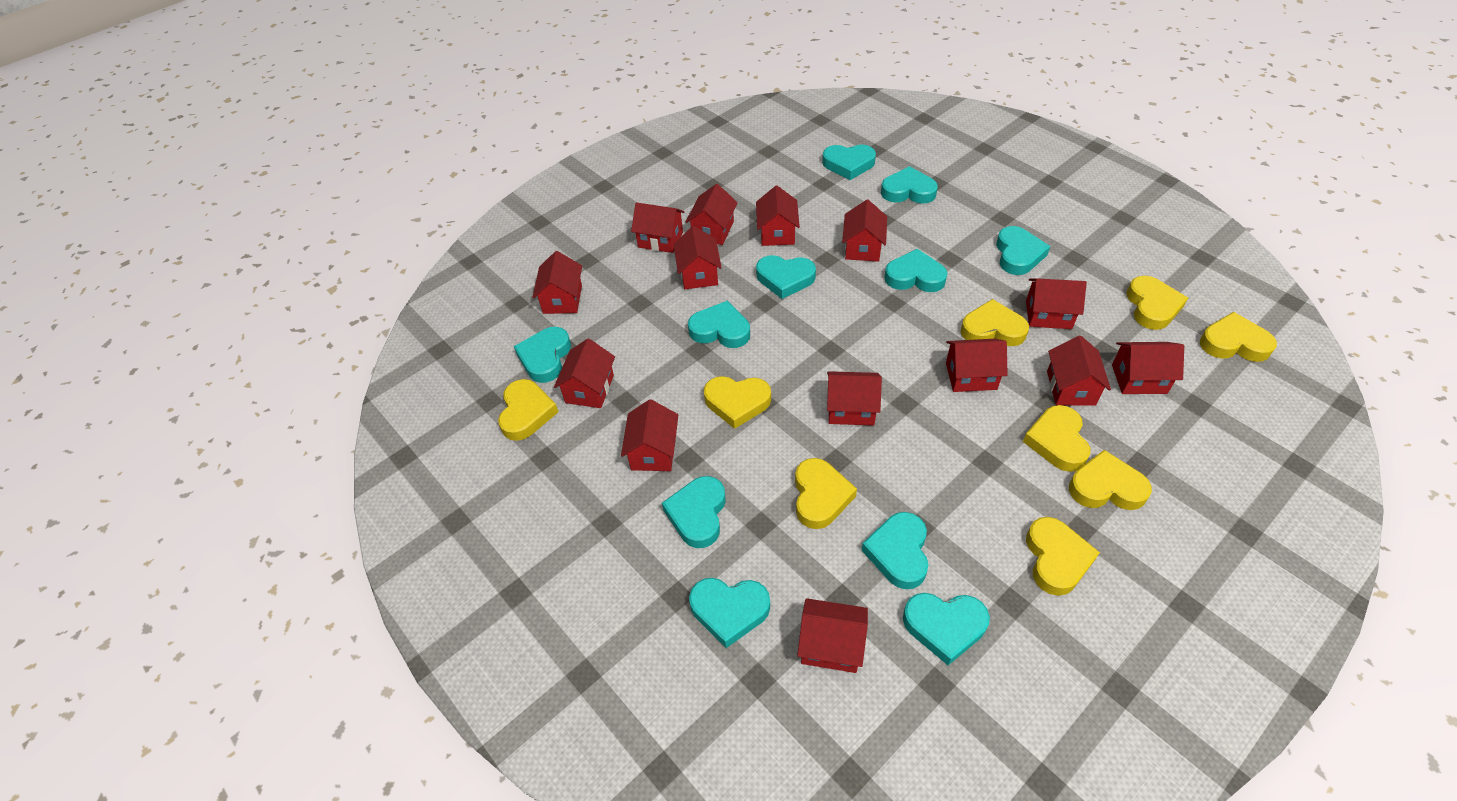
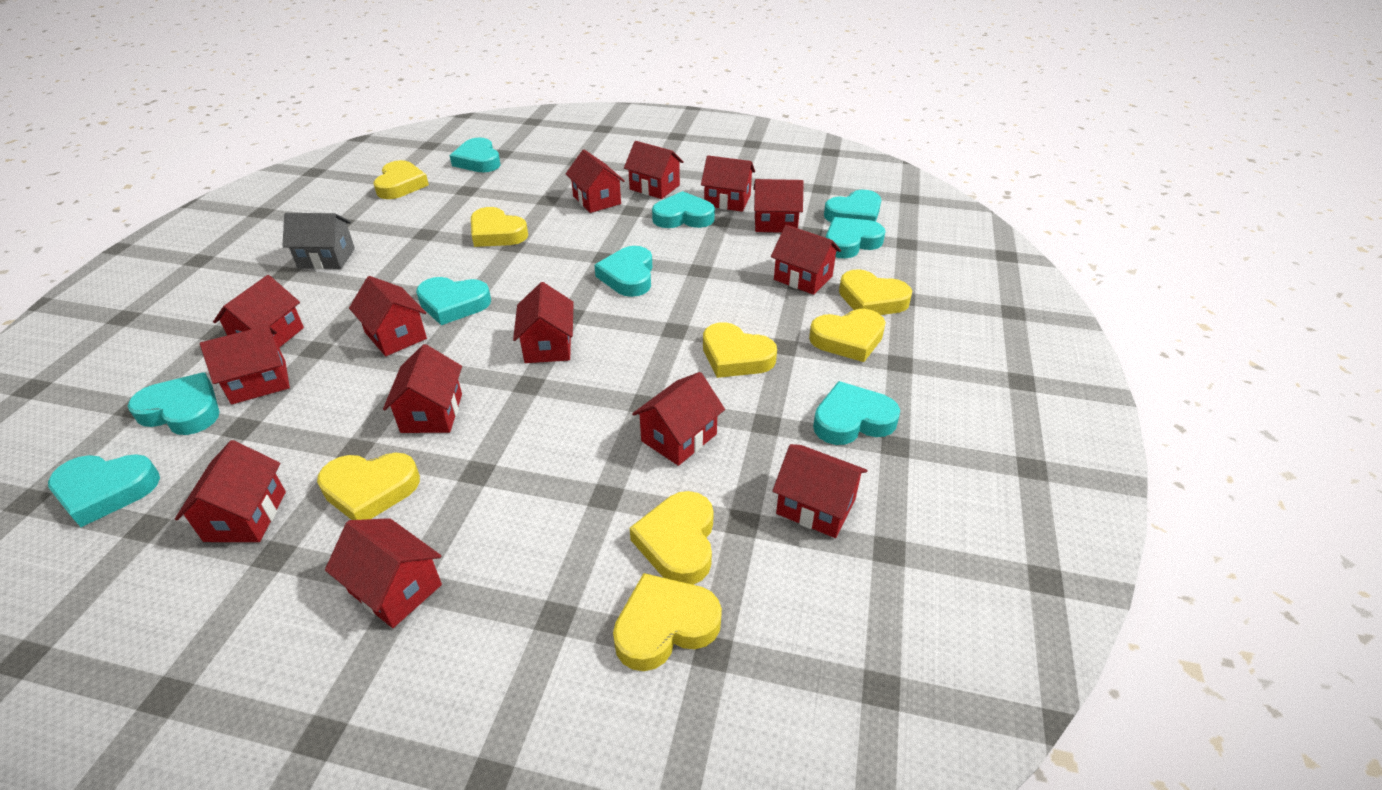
grey house: 0 -> 1
turquoise heart: 11 -> 9
yellow heart: 9 -> 8

